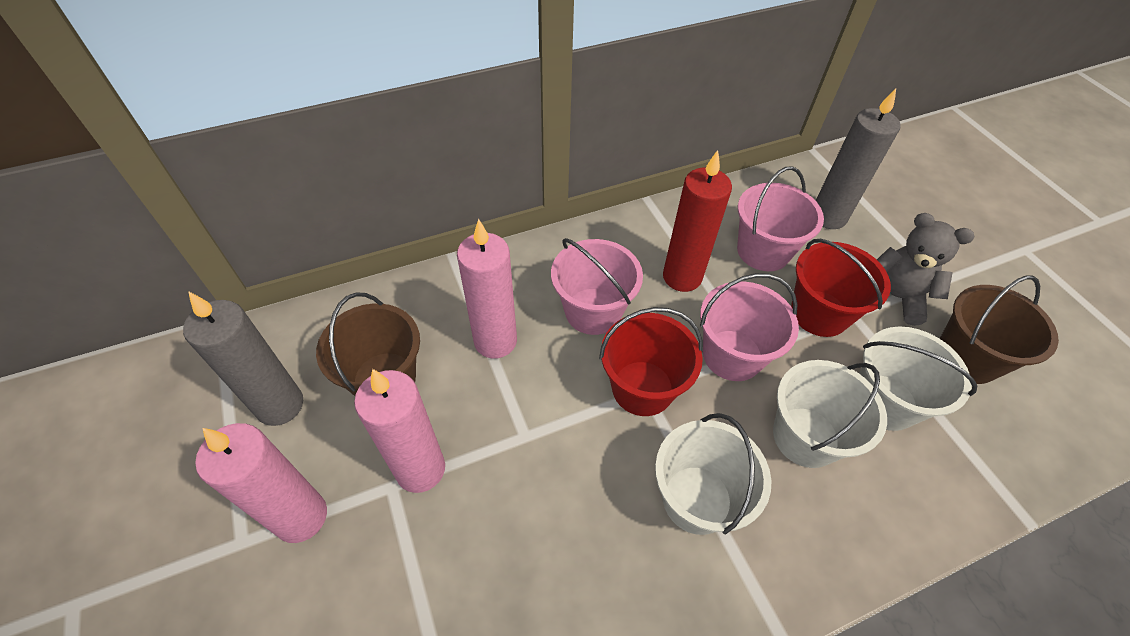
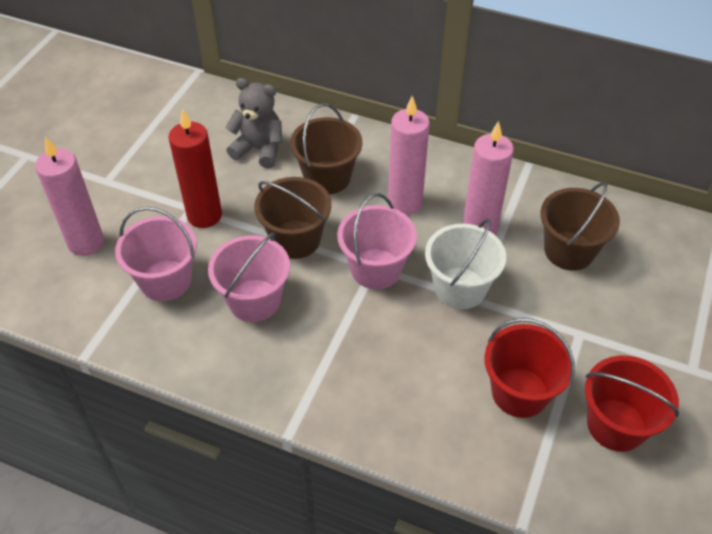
brown bucket: 2 -> 3
grey candle: 2 -> 0
white bucket: 3 -> 1

